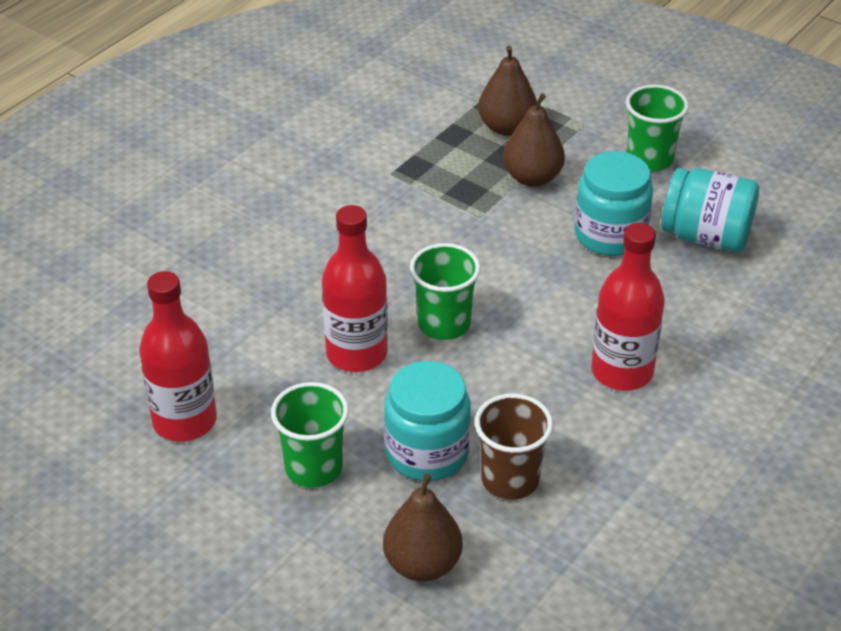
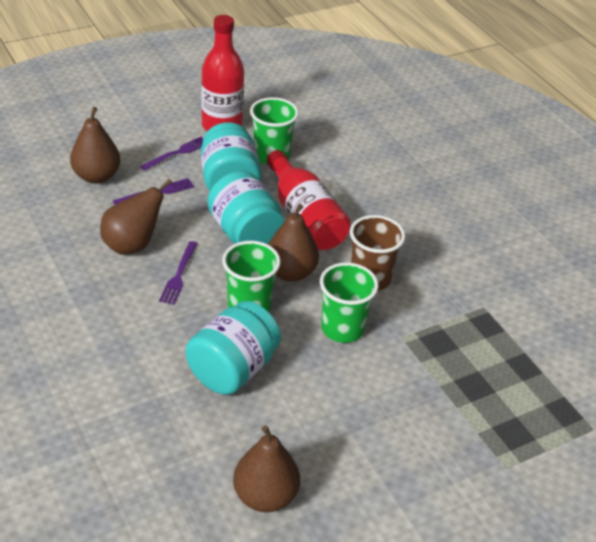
brown pear: 3 -> 4
purple fork: 0 -> 3
red bottle: 3 -> 2

